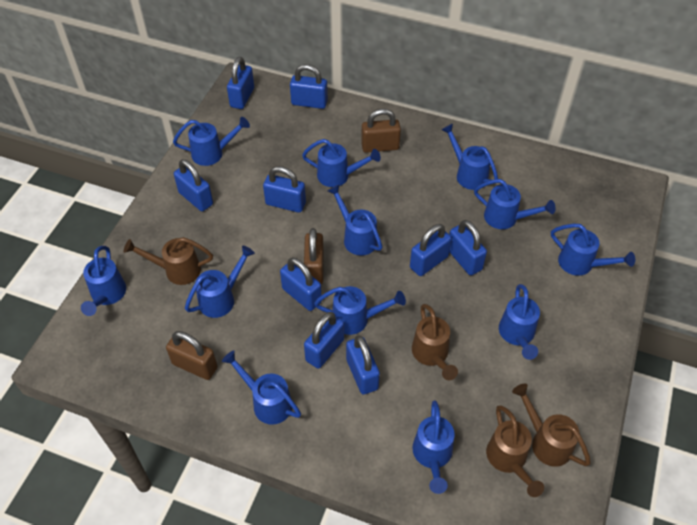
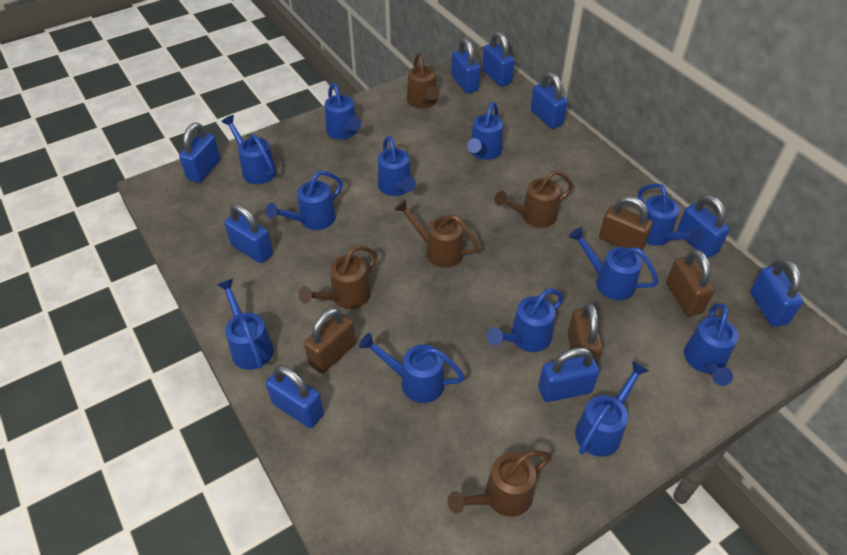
brown padlock: 3 -> 4
brown watering can: 4 -> 5

